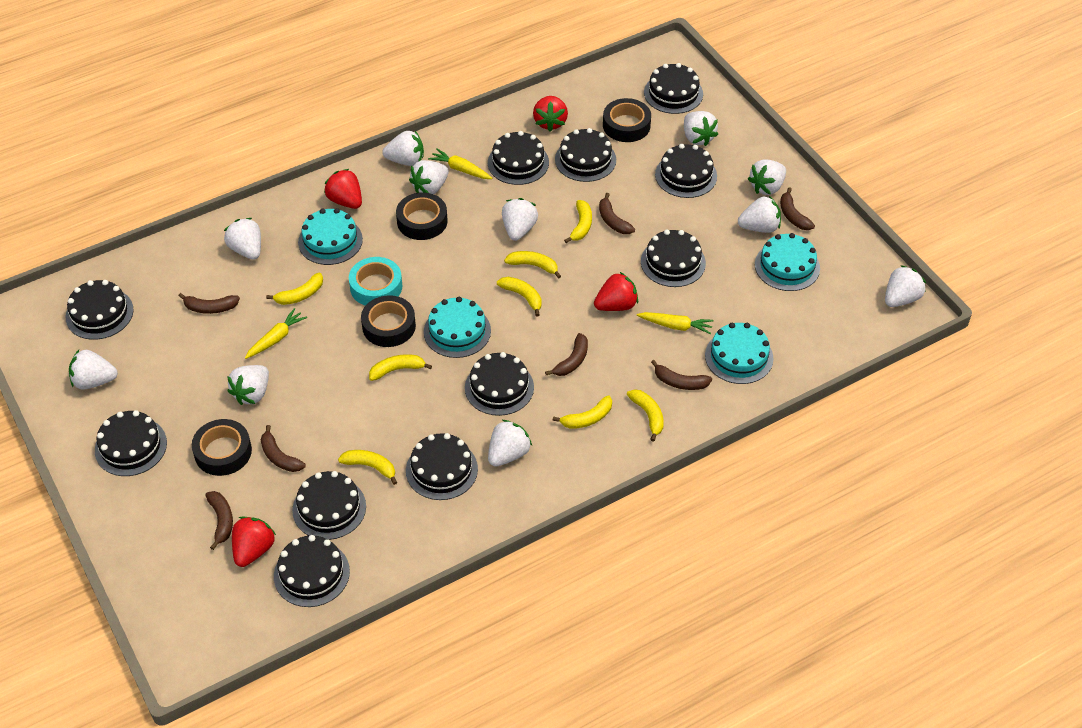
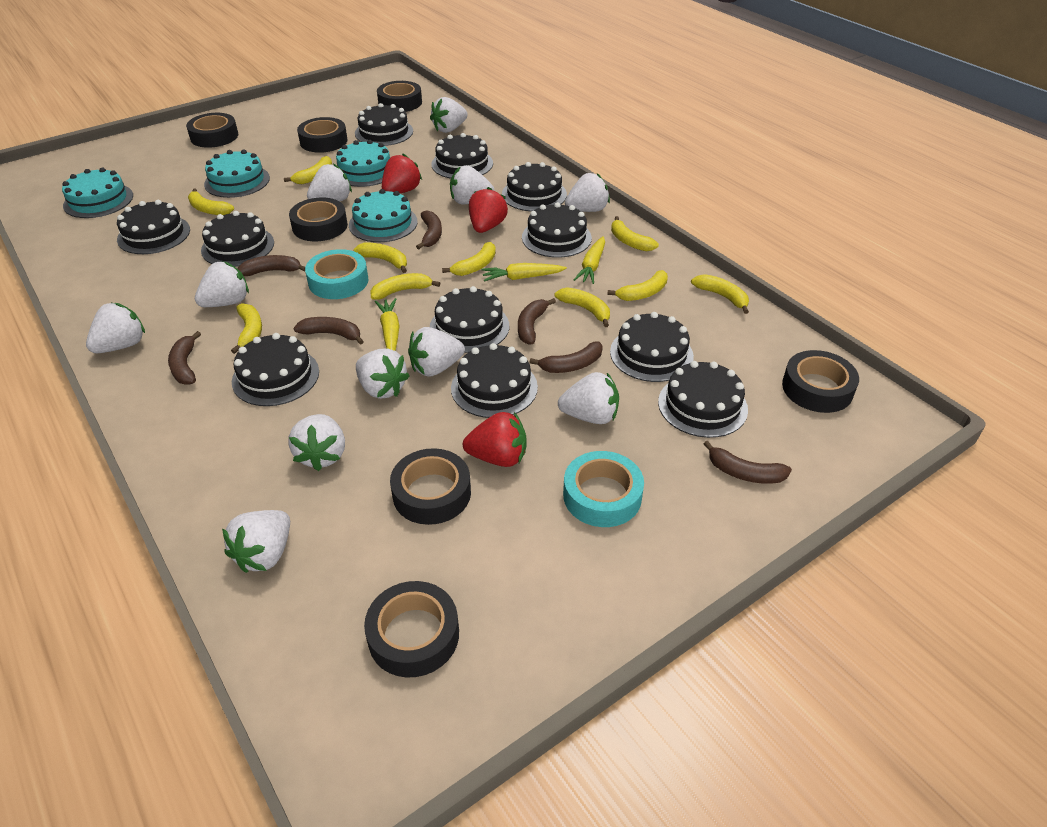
black tape: 4 -> 7
red strawberry: 4 -> 3
turquoise tape: 1 -> 2
yellow banana: 8 -> 10

